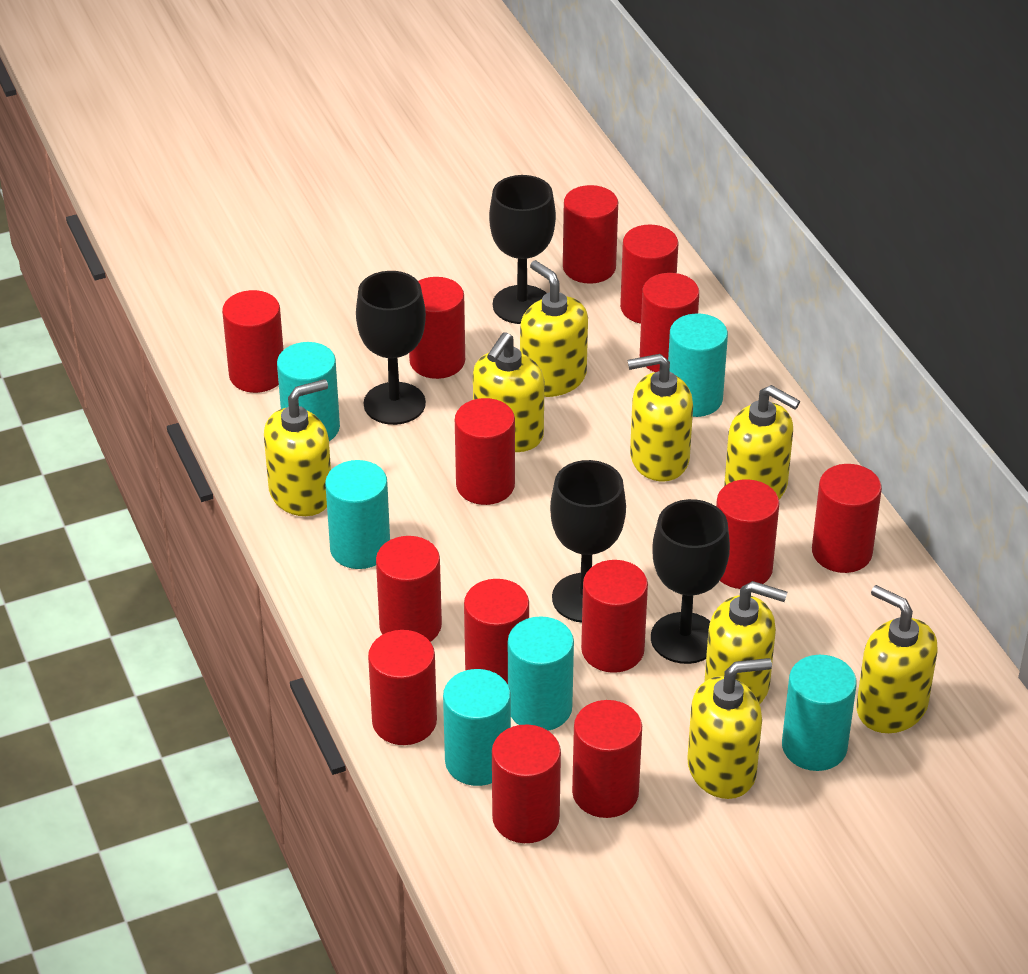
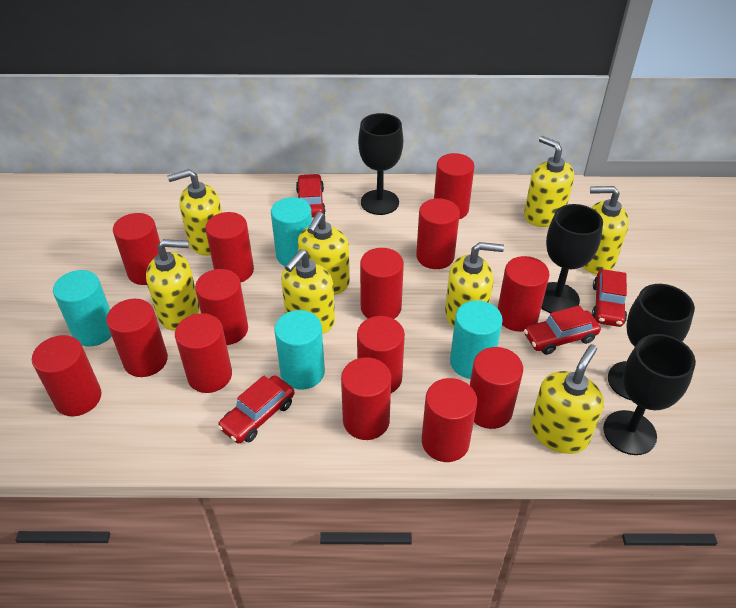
red car: 0 -> 4
turquoise cylinder: 6 -> 4

